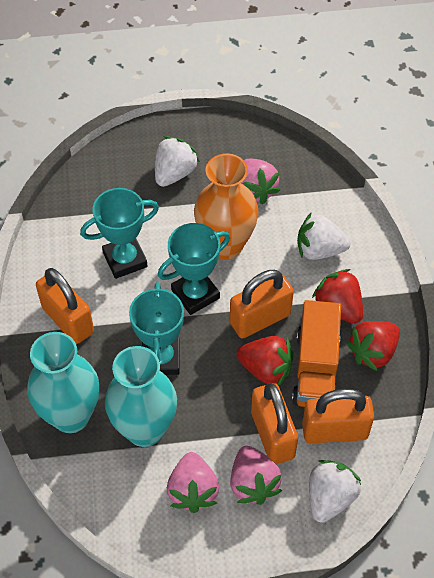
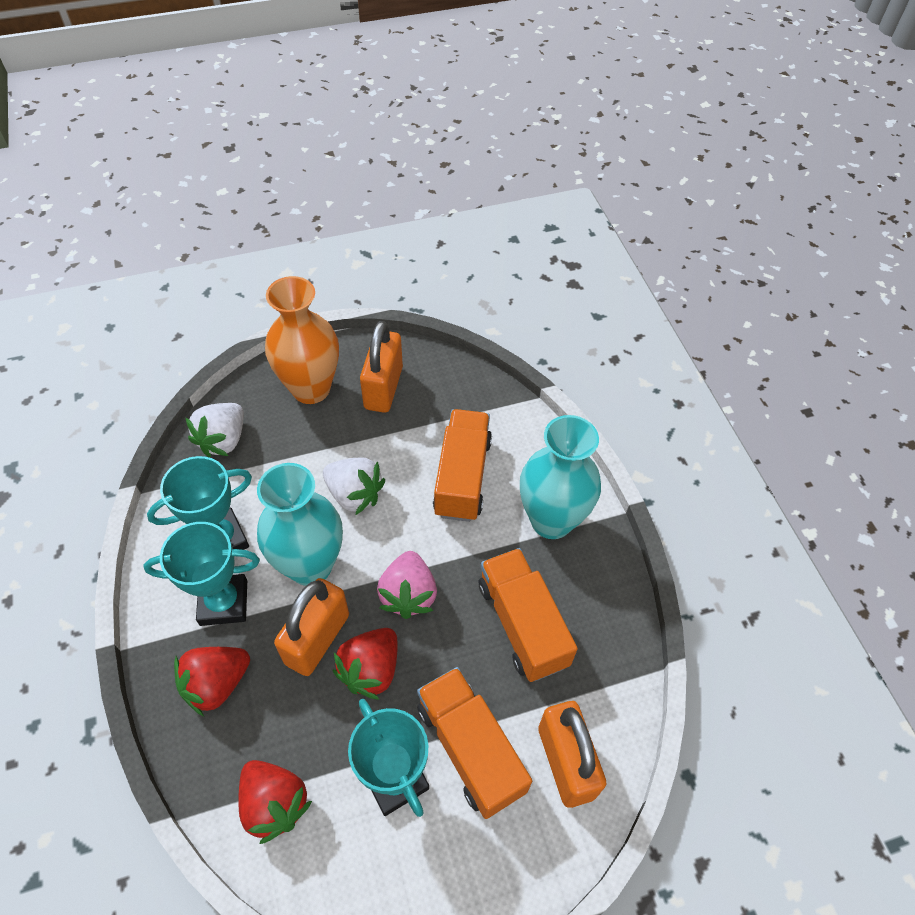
orange padlock: 4 -> 3
orange truck: 1 -> 3
pink strawberry: 3 -> 1
white strawberry: 3 -> 2

